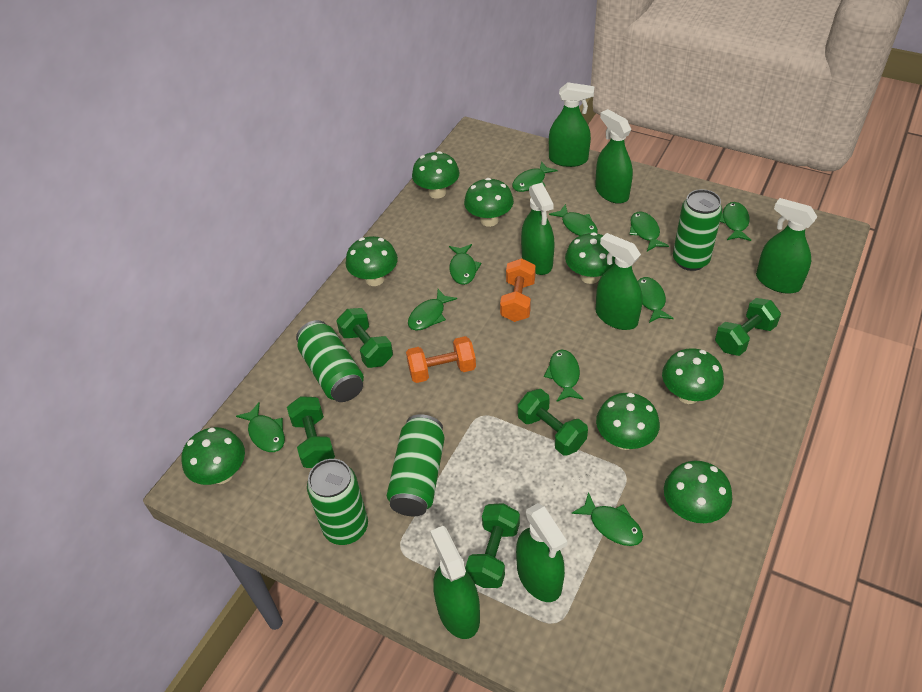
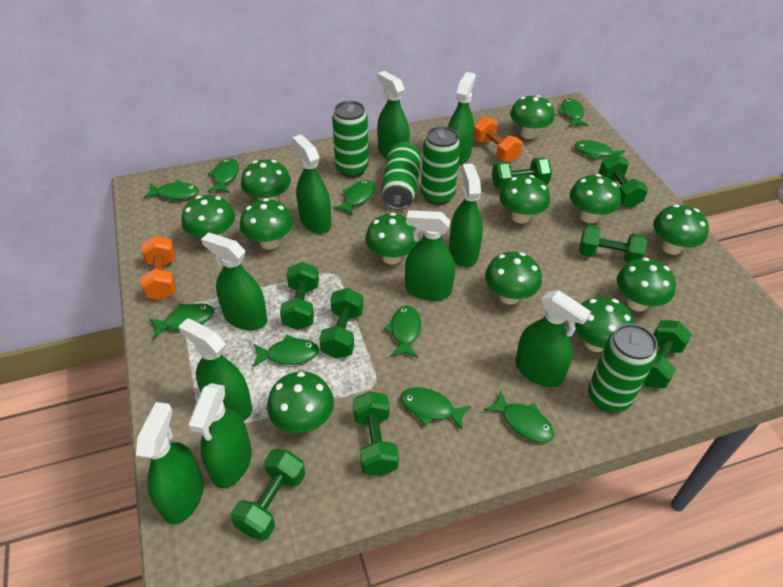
green dumbbell: 5 -> 8
green mushroom: 8 -> 12
green spray bottle: 7 -> 10

